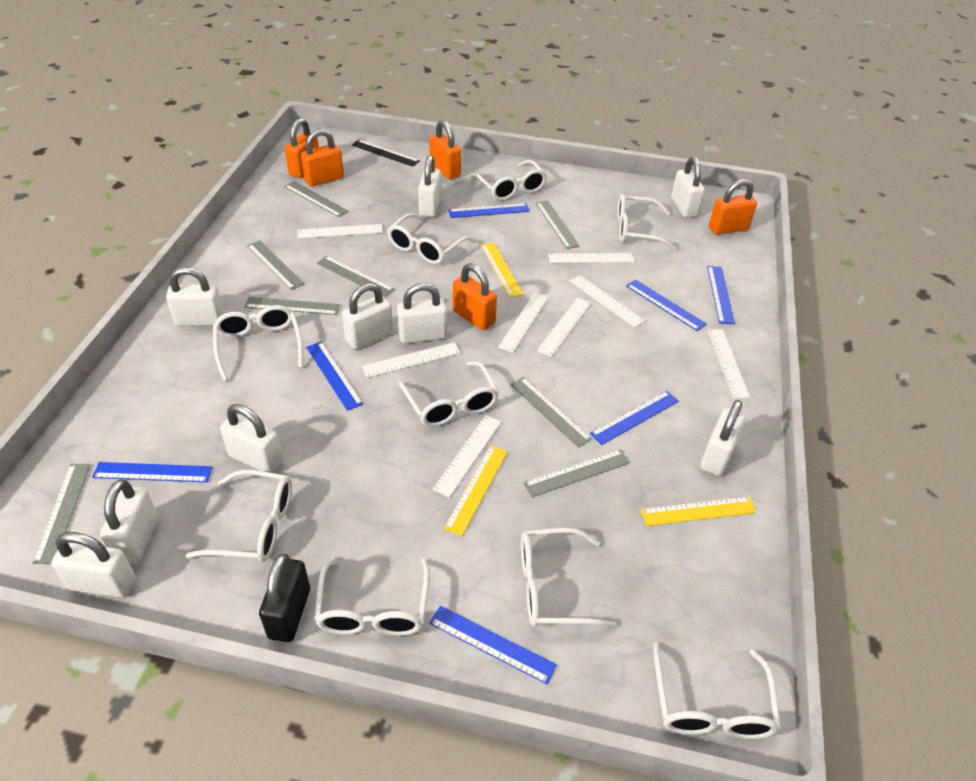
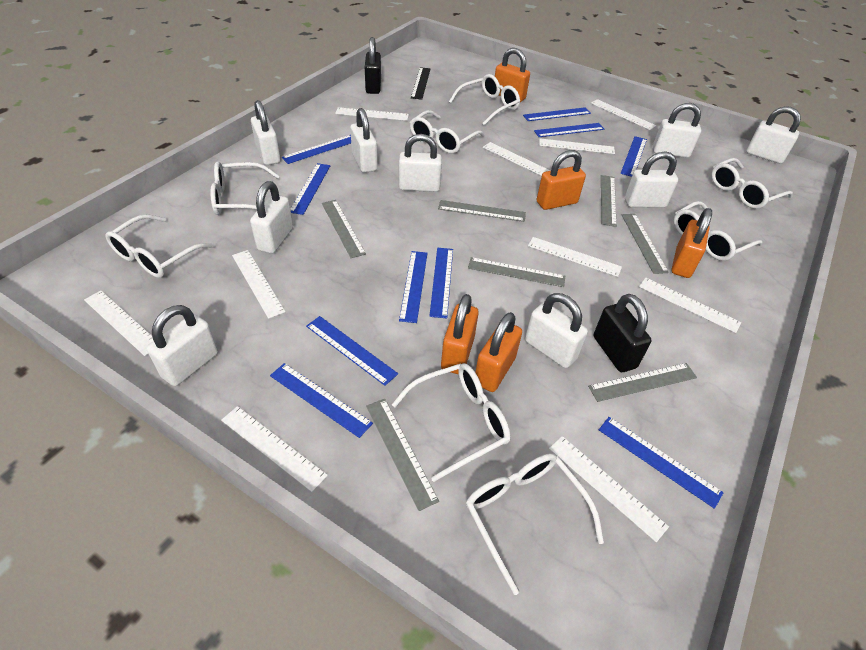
black padlock: 1 -> 2
blue ruler: 7 -> 10
grey ruler: 8 -> 7
white glasses: 9 -> 8
white ruler: 8 -> 10
yellow ruler: 3 -> 0

